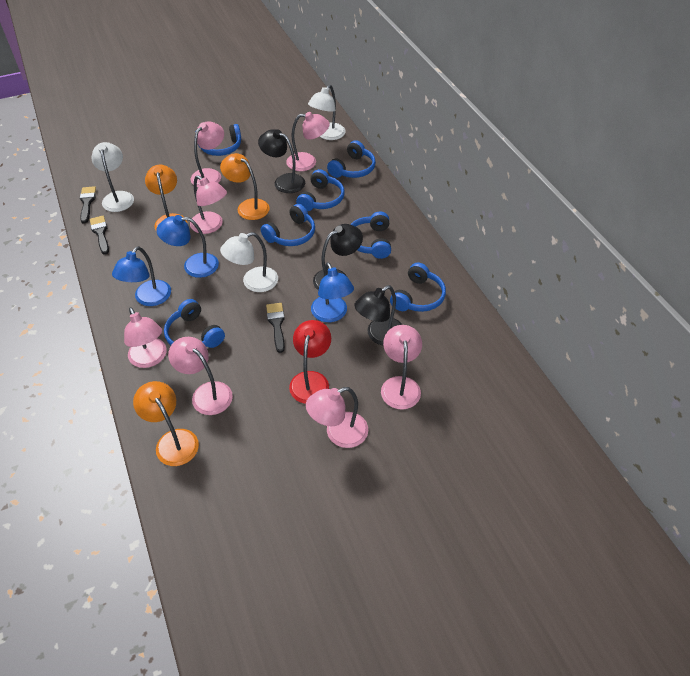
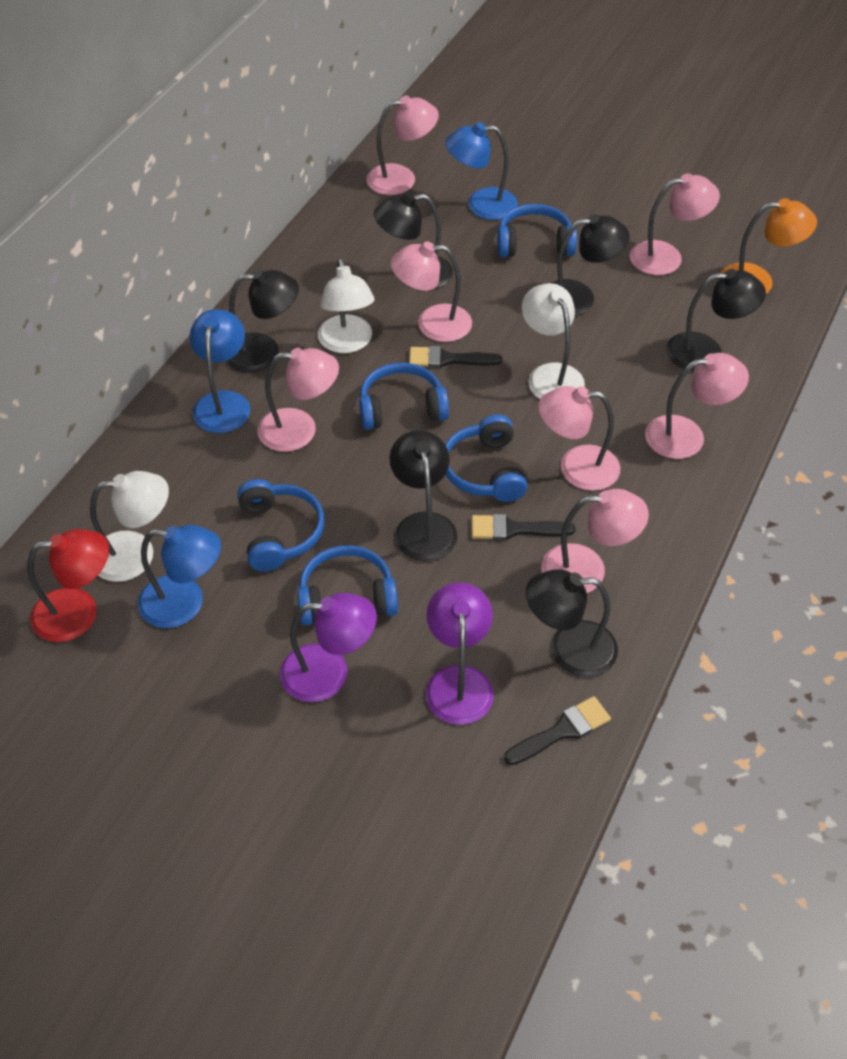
black lamp: 3 -> 6
blue headphones: 7 -> 5
orange lamp: 3 -> 1
purple lamp: 0 -> 2

